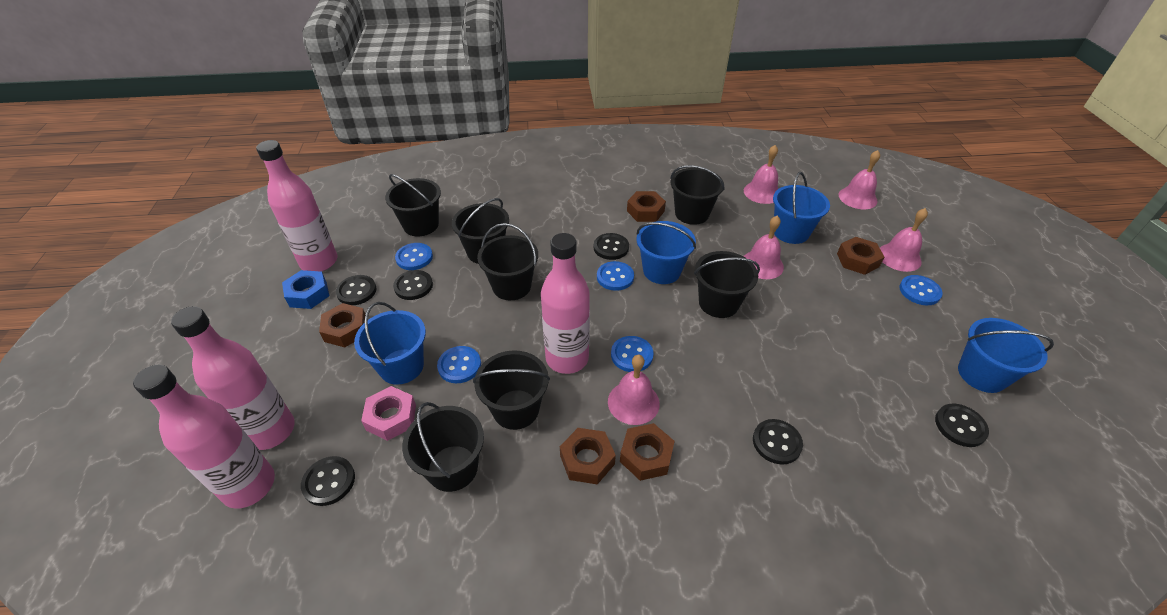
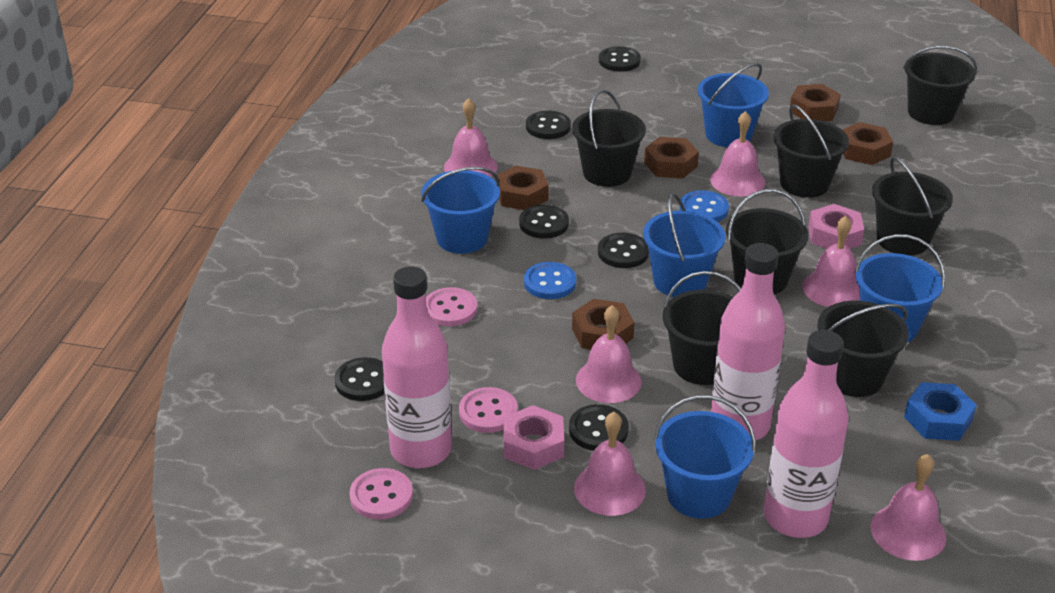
blue bucket: 4 -> 5
blue button: 5 -> 2
pink bell: 5 -> 6
pink bottle: 4 -> 3
pink button: 0 -> 3
pink nut: 1 -> 2

